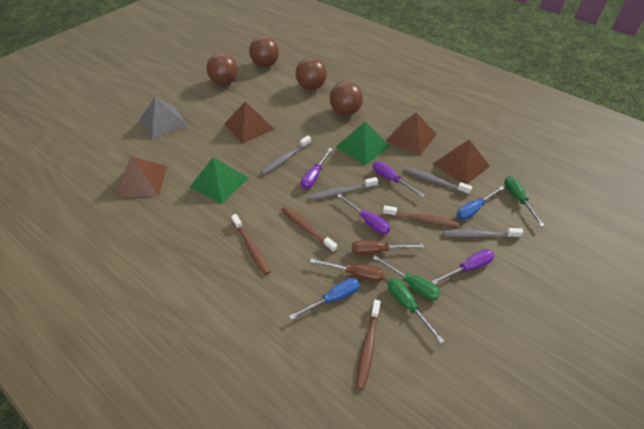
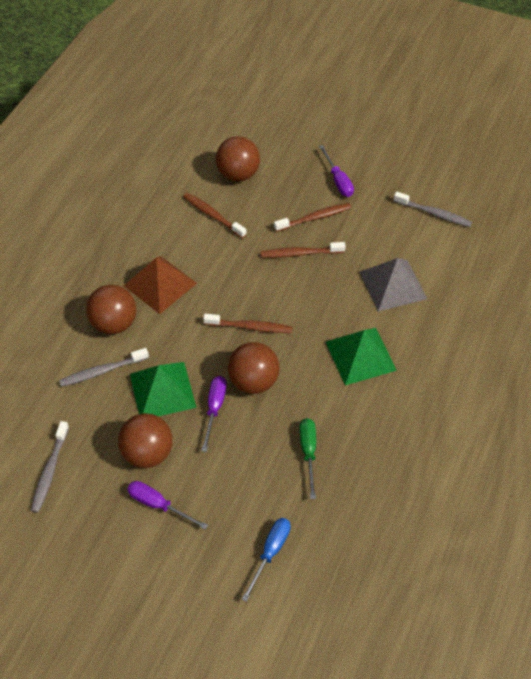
blue screwdriver: 2 -> 1
brown pyramid: 4 -> 1
brown screwdriver: 2 -> 0
green screwdriver: 3 -> 1
grey toothbrush: 4 -> 3
purple screwdriver: 4 -> 3

